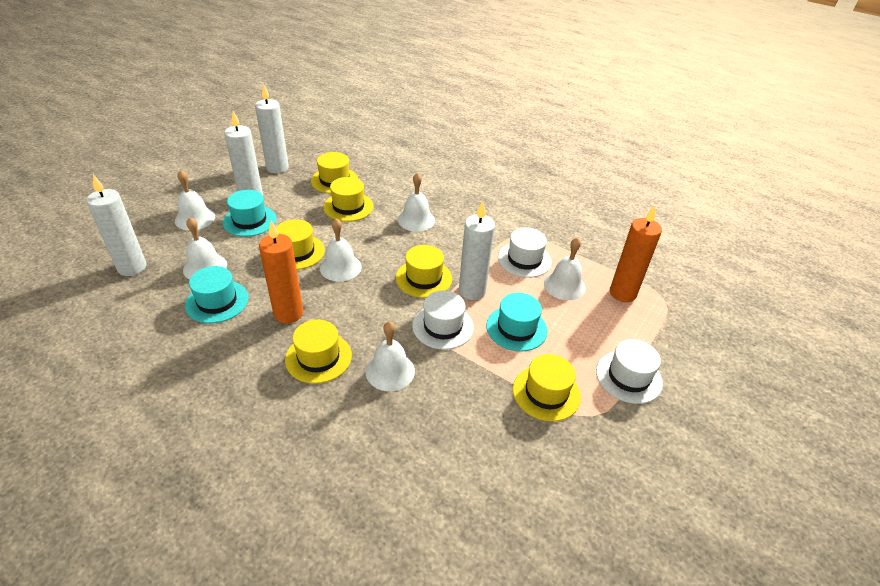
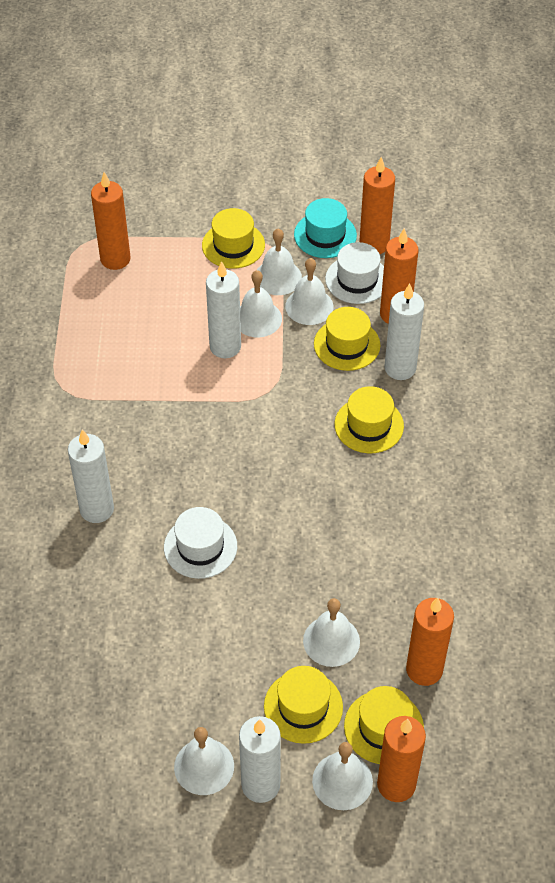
orange candle: 2 -> 5
turquoise hat: 3 -> 1
white hat: 3 -> 2
yellow hat: 6 -> 5

